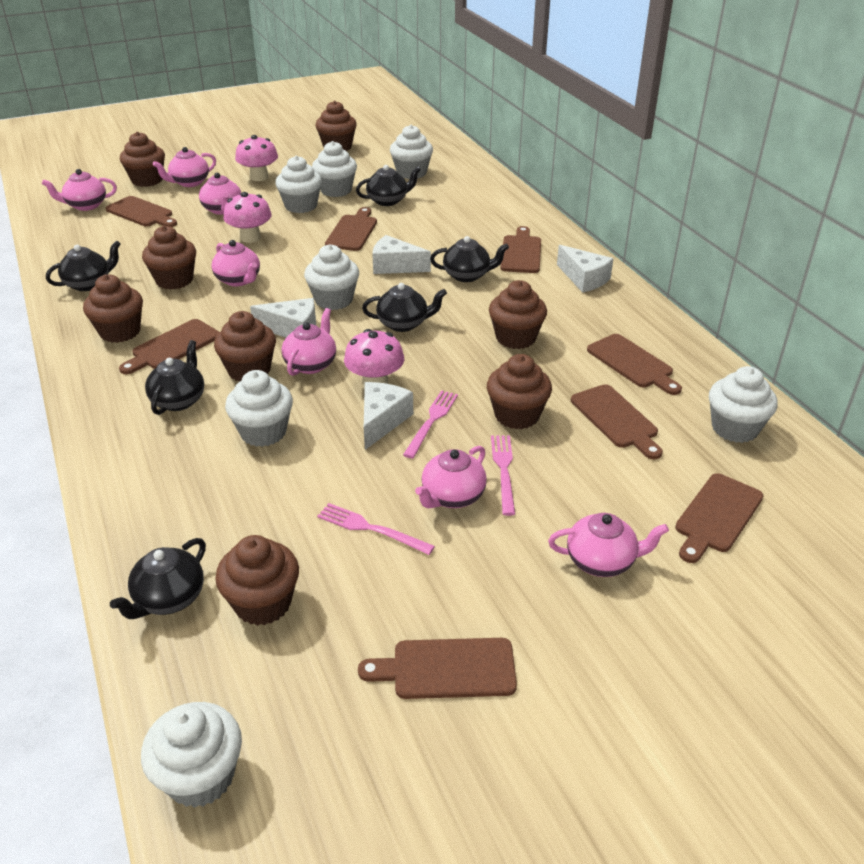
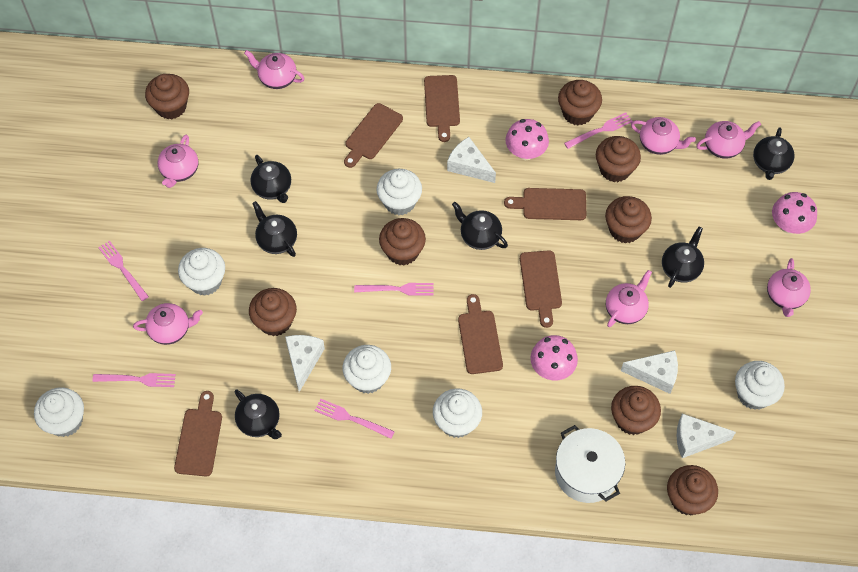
brown cutting board: 8 -> 6
pink fork: 3 -> 5
white cupcake: 7 -> 6
white pot: 0 -> 1

